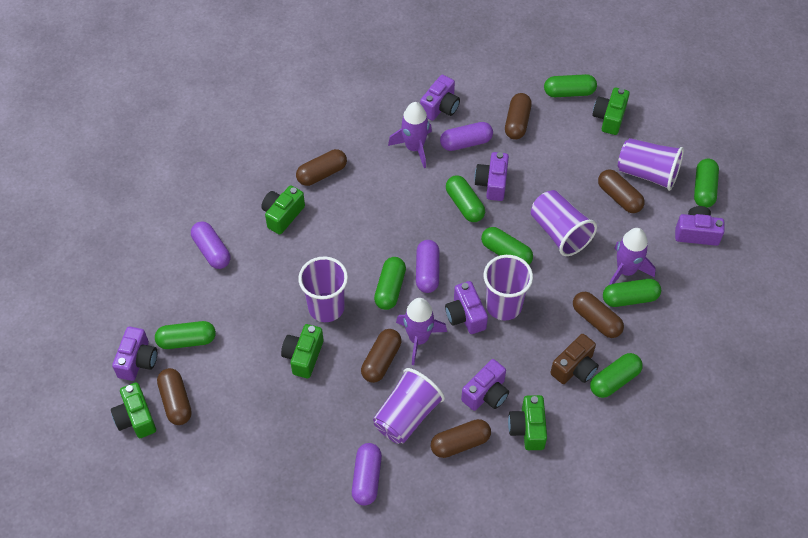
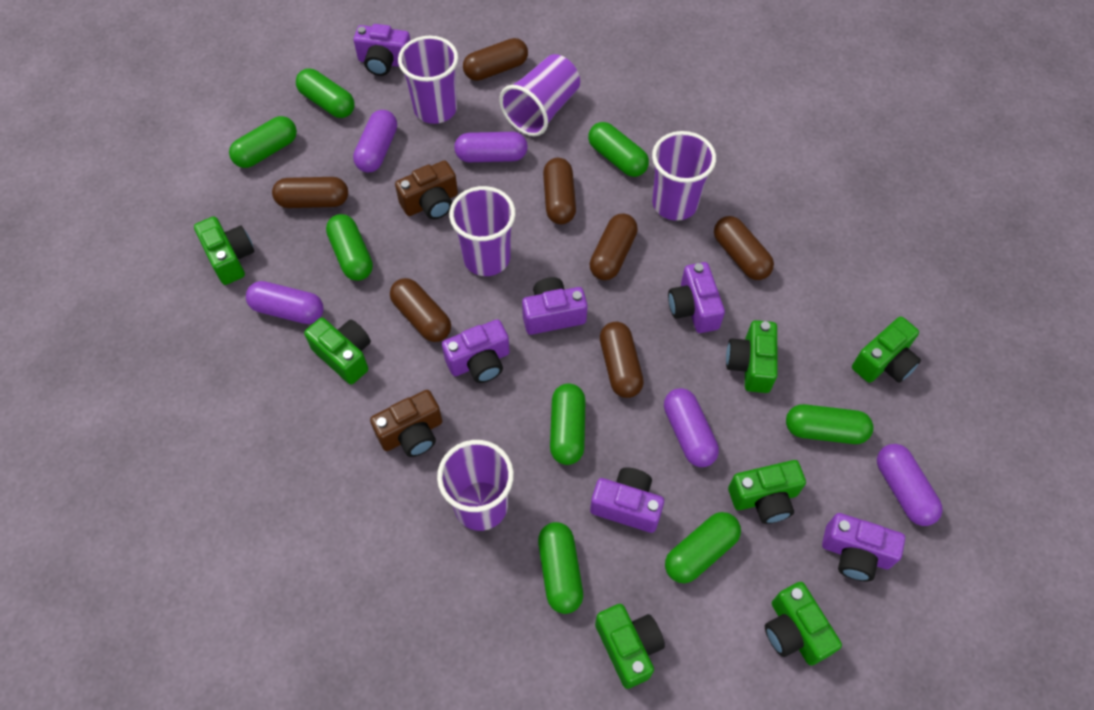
brown camera: 1 -> 2
green camera: 5 -> 7
purple capsule: 4 -> 5
purple rocket: 3 -> 0

